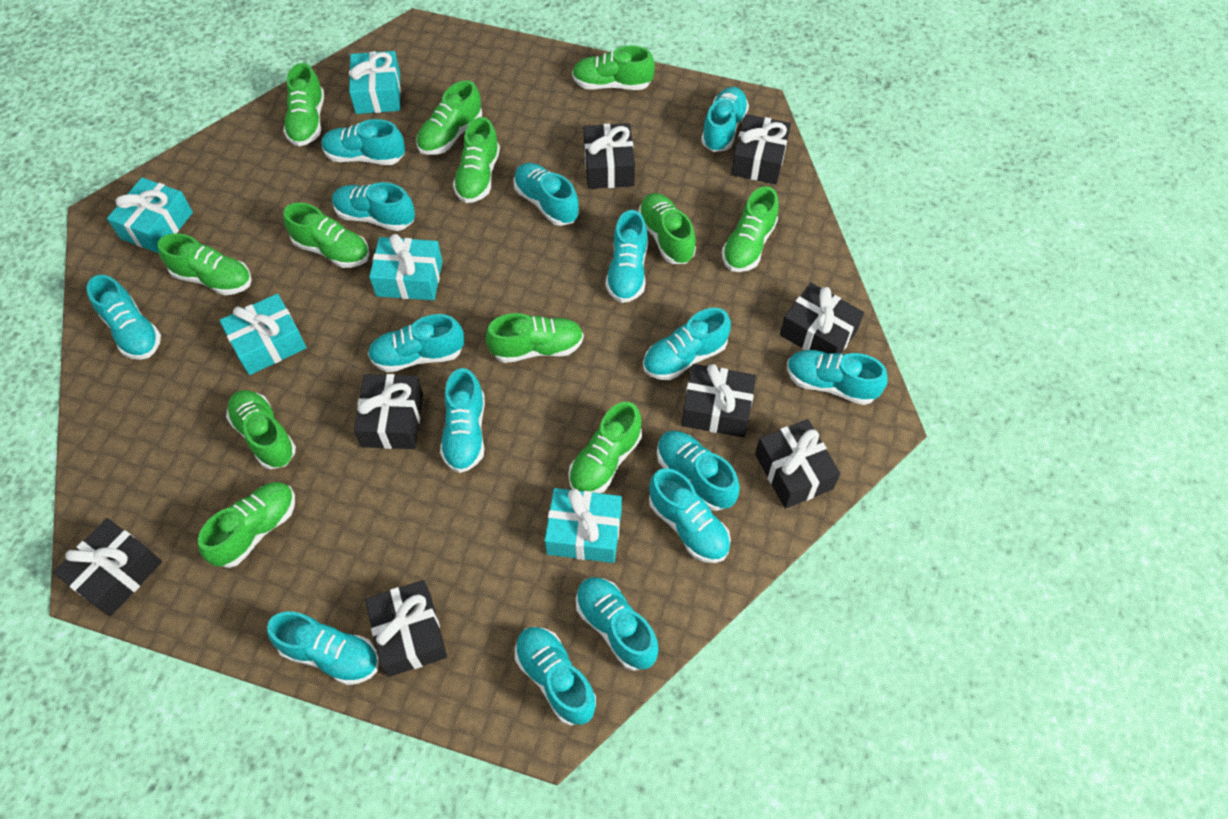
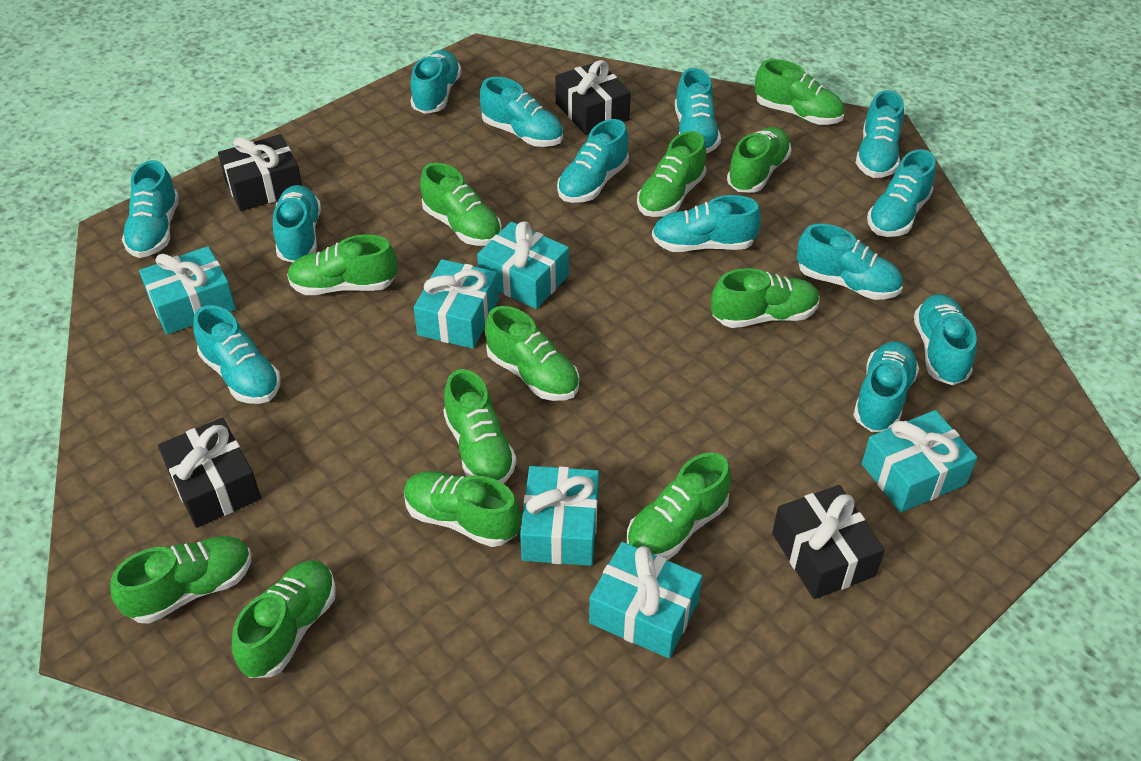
black gift: 8 -> 4
turquoise gift: 5 -> 6
turquoise shoe: 15 -> 13

